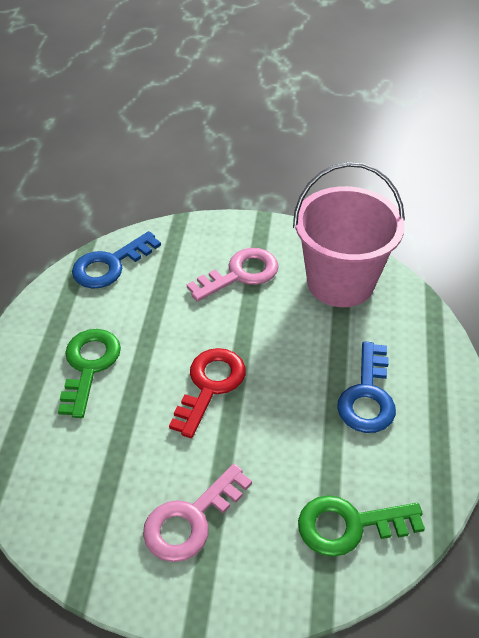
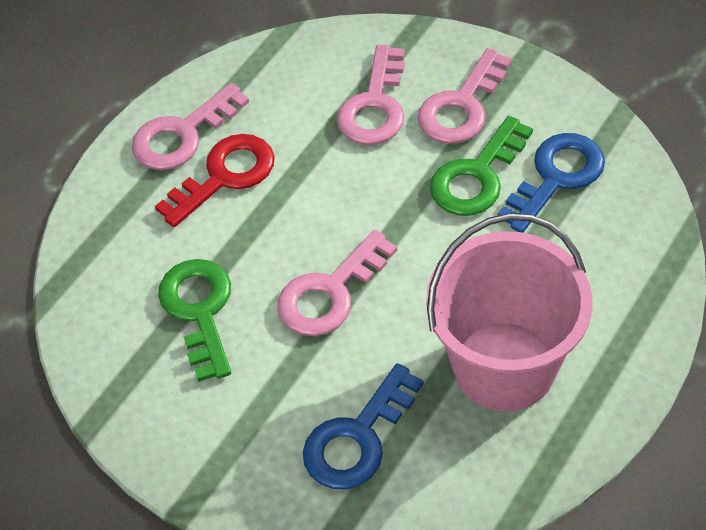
pink key: 2 -> 4

